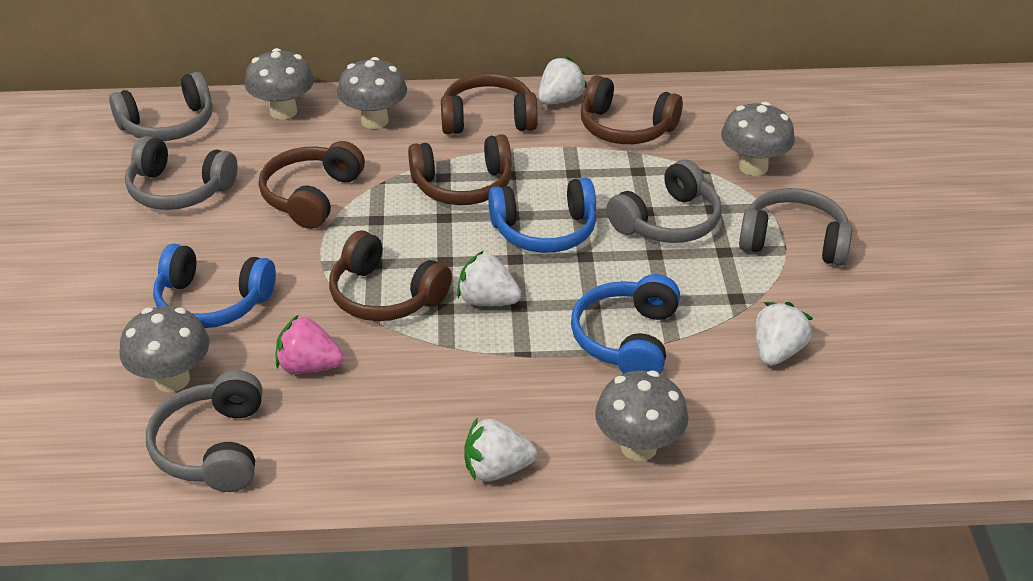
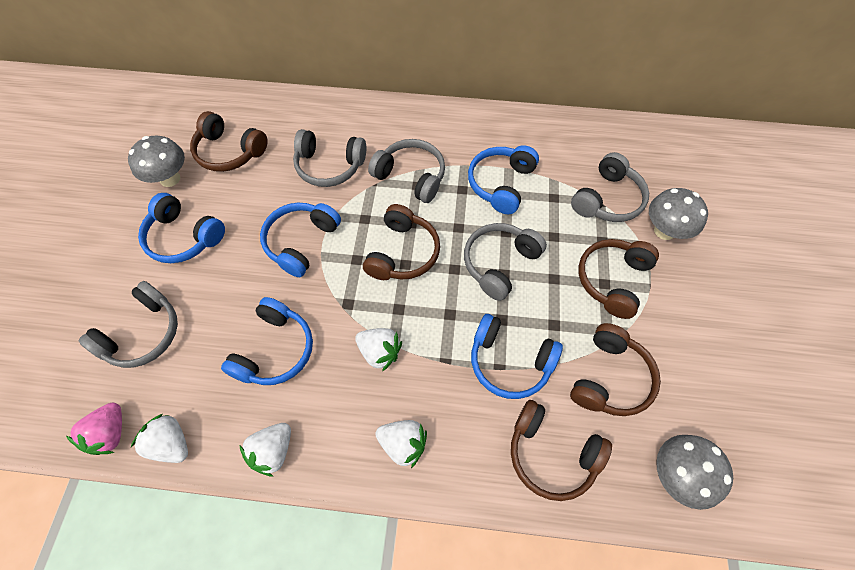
blue headphones: 3 -> 5
grey mushroom: 5 -> 3

